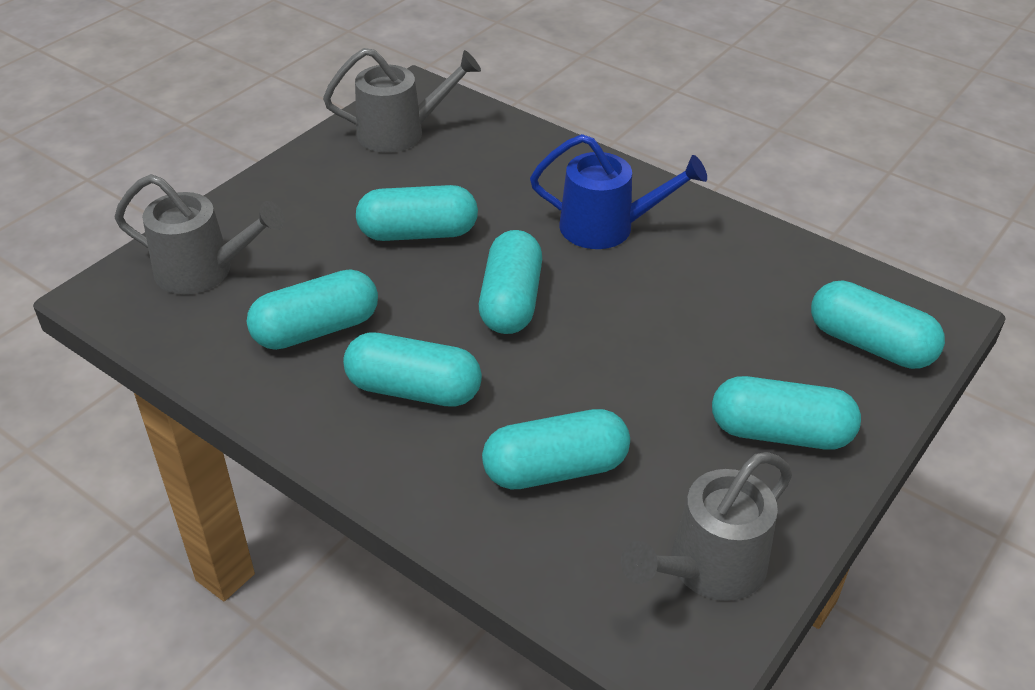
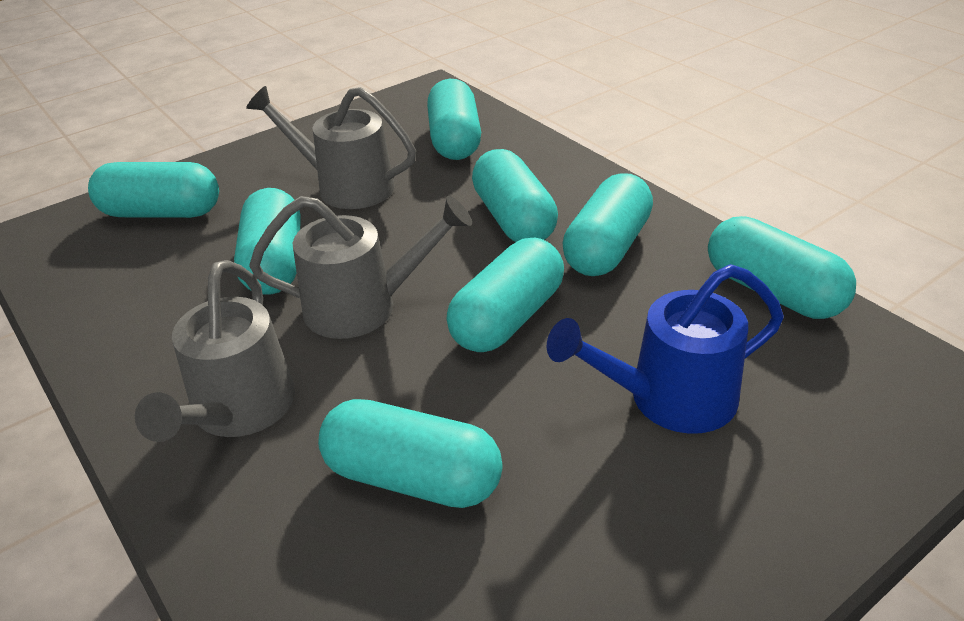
turquoise capsule: 7 -> 8

